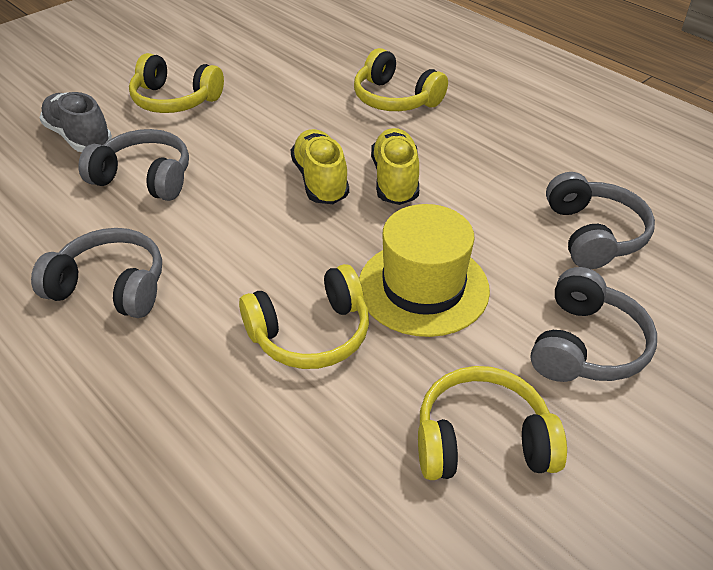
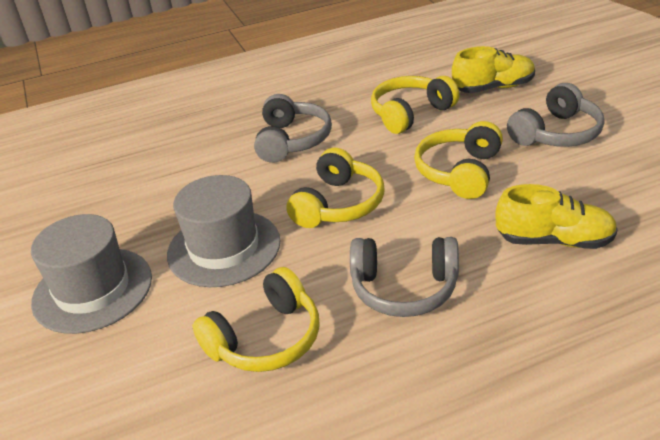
grey hat: 0 -> 2
grey headphones: 4 -> 3
grey shoe: 1 -> 0
yellow hat: 1 -> 0

